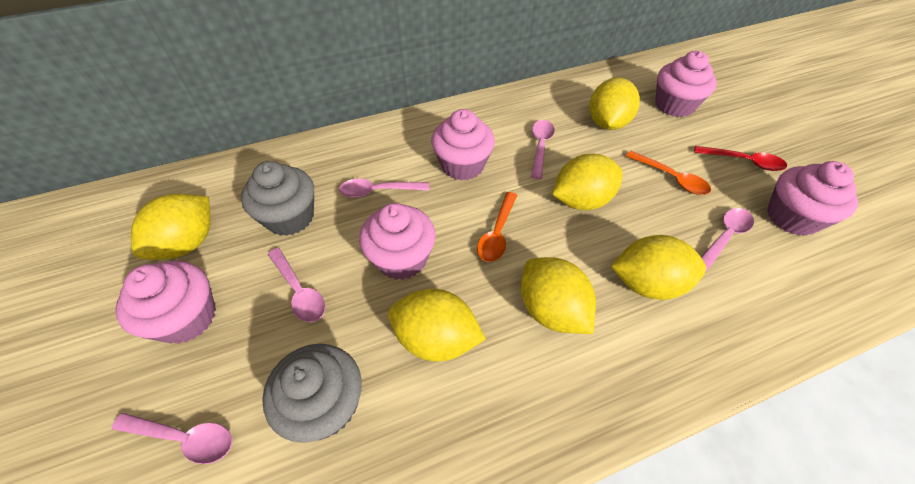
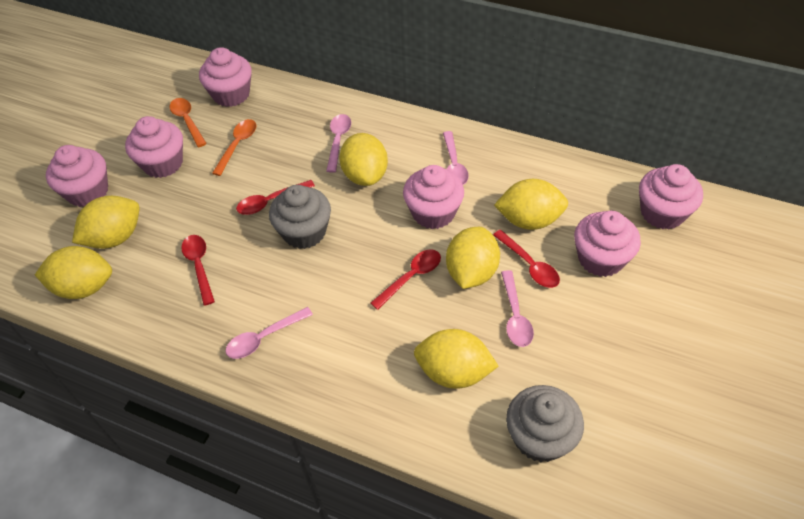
pink cupcake: 5 -> 6
pink spoon: 5 -> 4
red spoon: 1 -> 4

